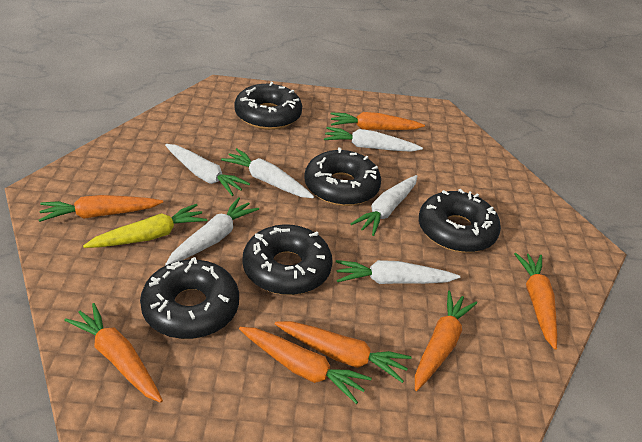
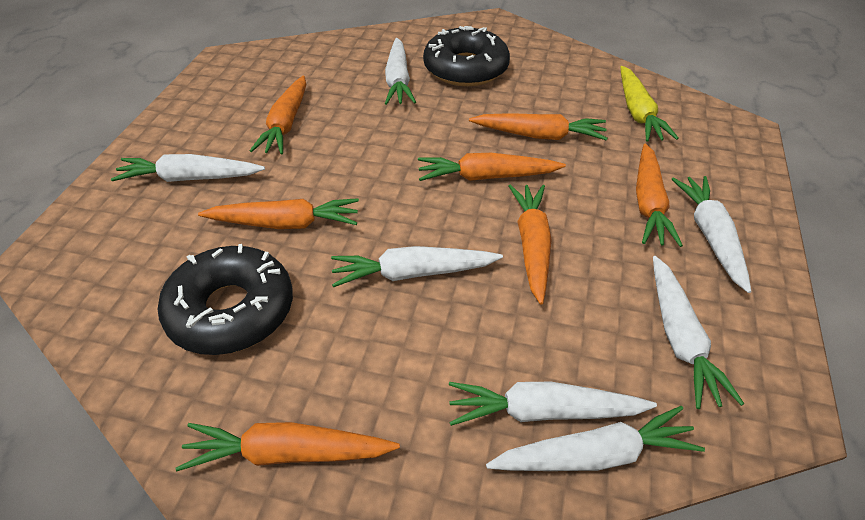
black donut: 5 -> 2
white carrot: 6 -> 7

